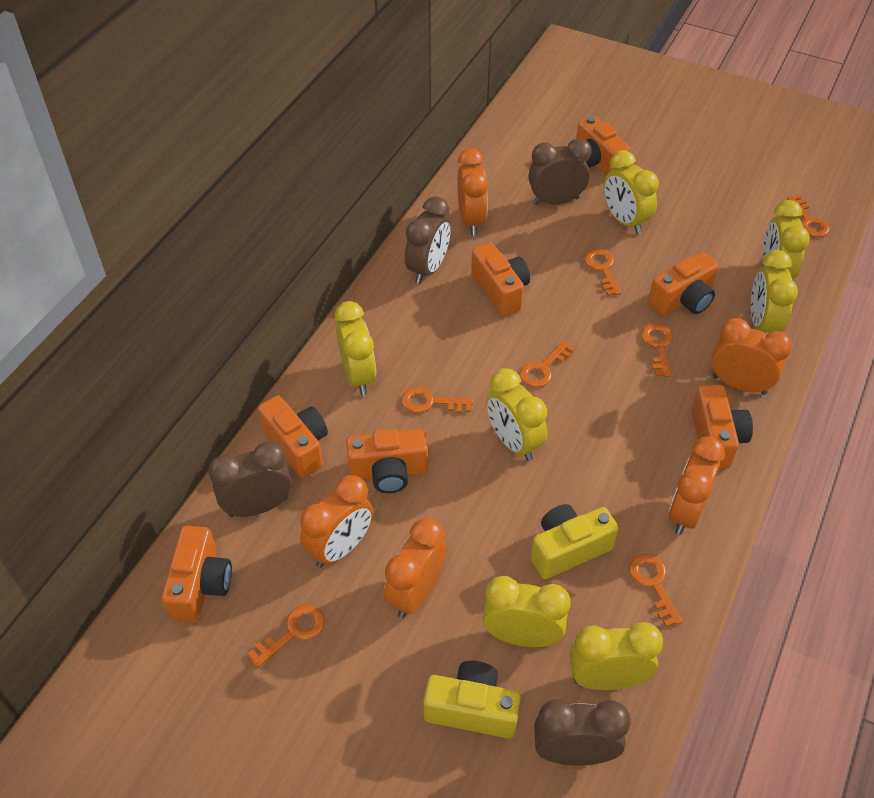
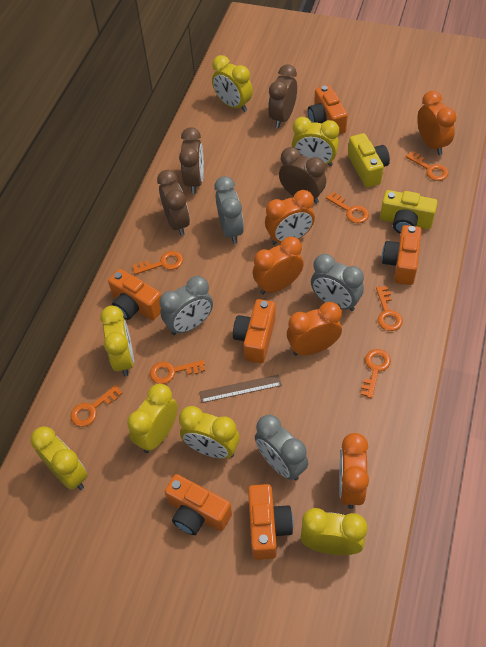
brown ruler: 0 -> 1
grey clock: 0 -> 4
orange camera: 7 -> 6

